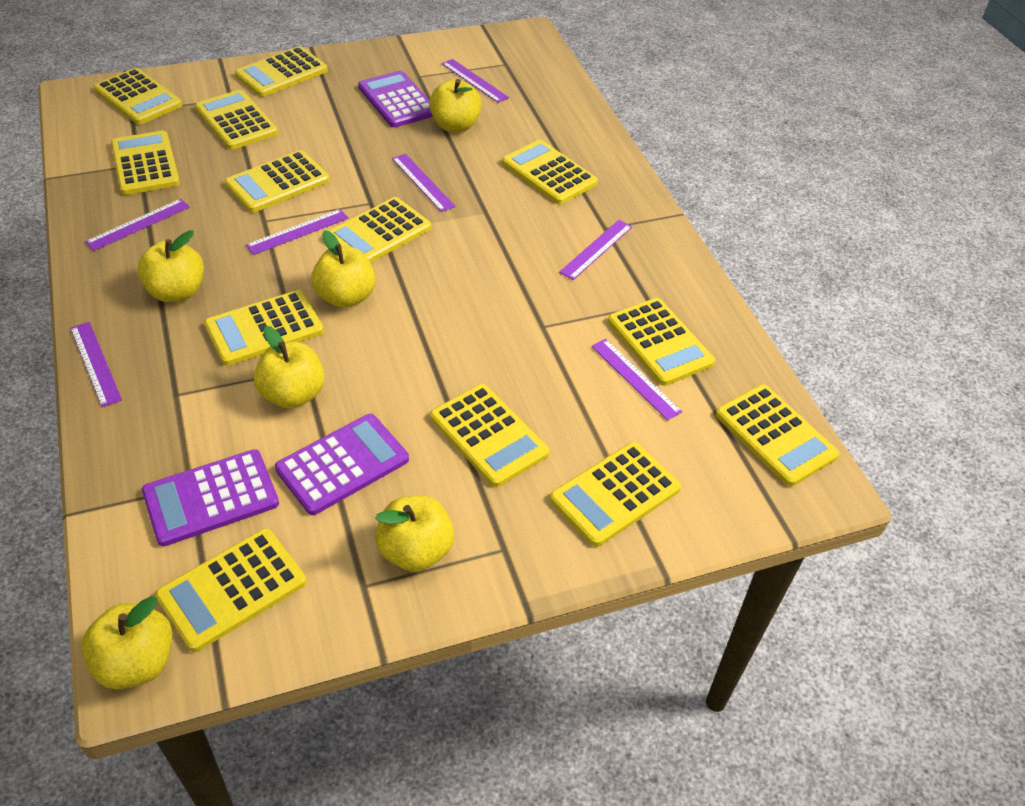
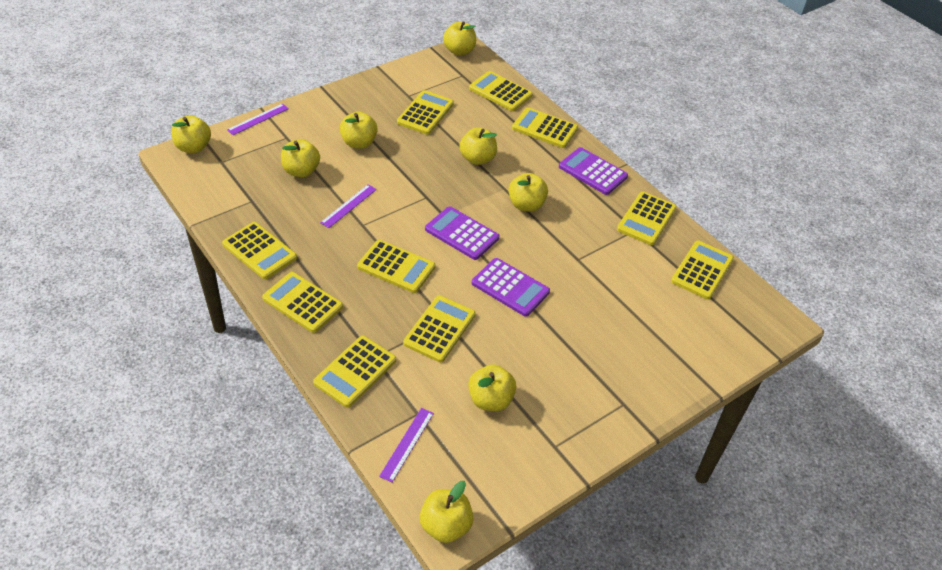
purple ruler: 7 -> 3
yellow apple: 6 -> 8
yellow calculator: 13 -> 10

